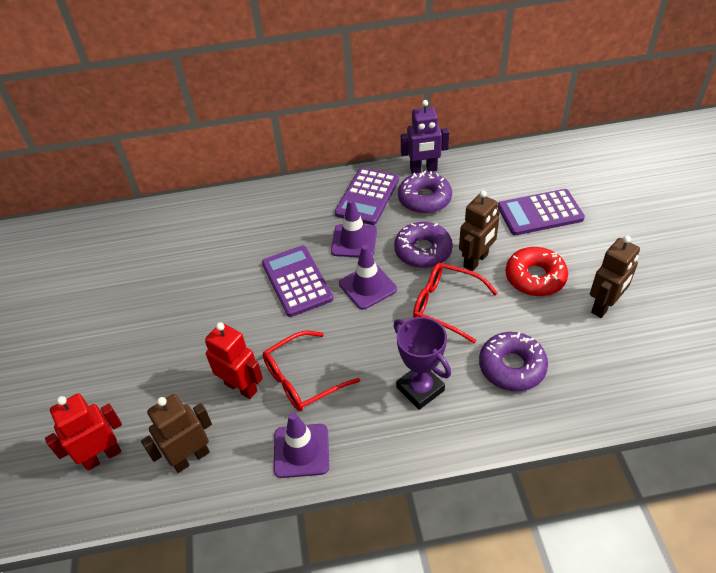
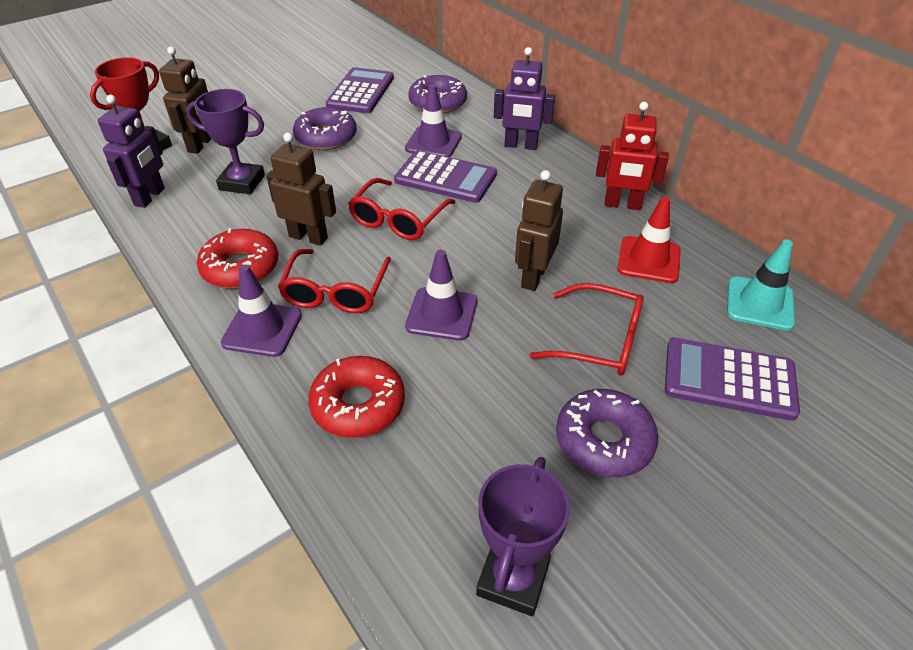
purple robot: 1 -> 2
purple trophy: 1 -> 2
red donut: 1 -> 2
red glasses: 2 -> 3
red robot: 2 -> 1
red traffic cone: 0 -> 1
red trophy: 0 -> 1
turquoise traffic cone: 0 -> 1

